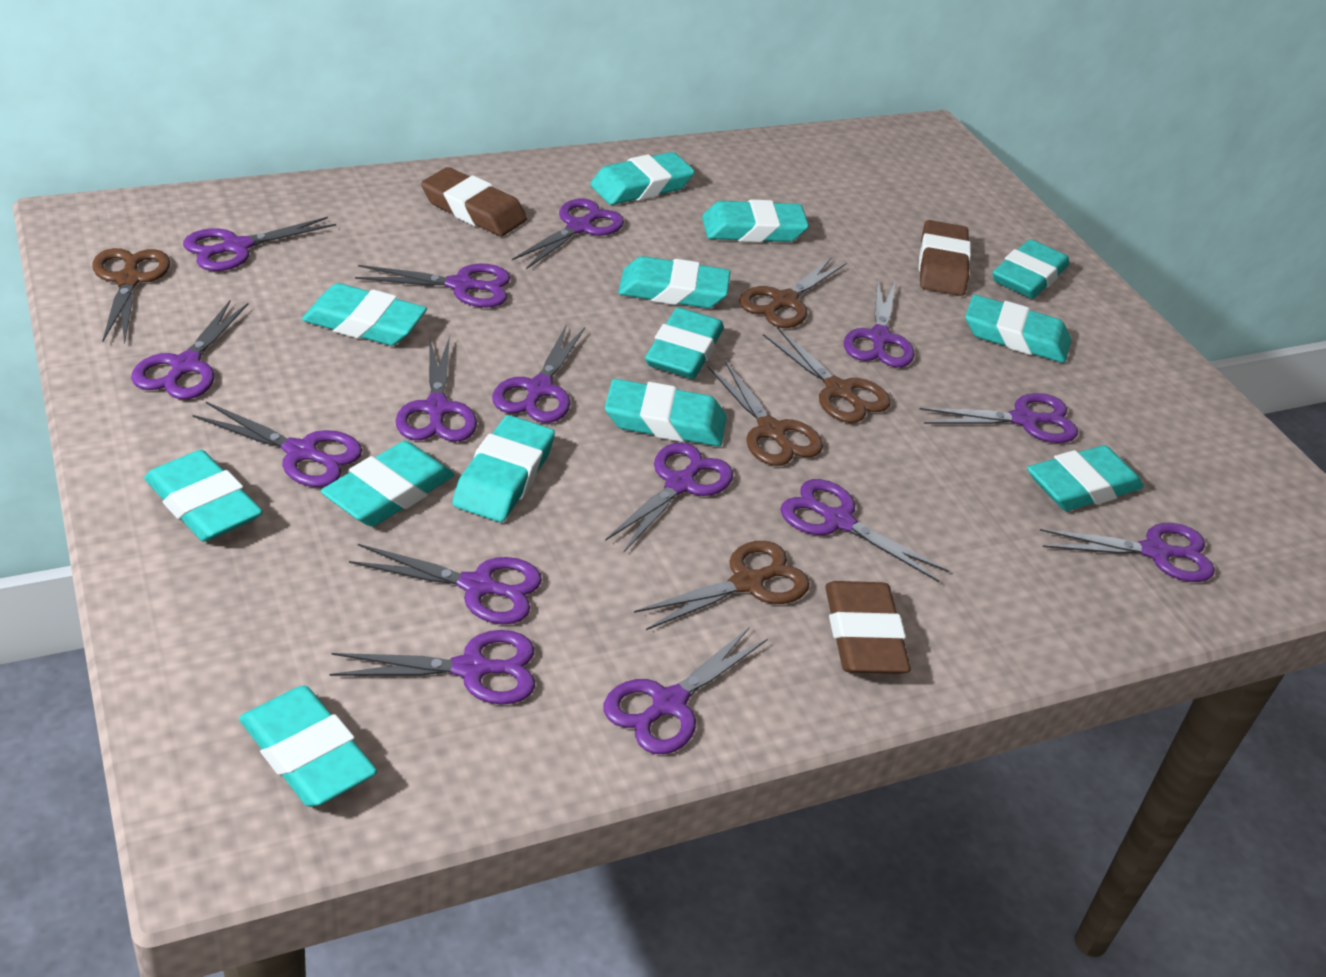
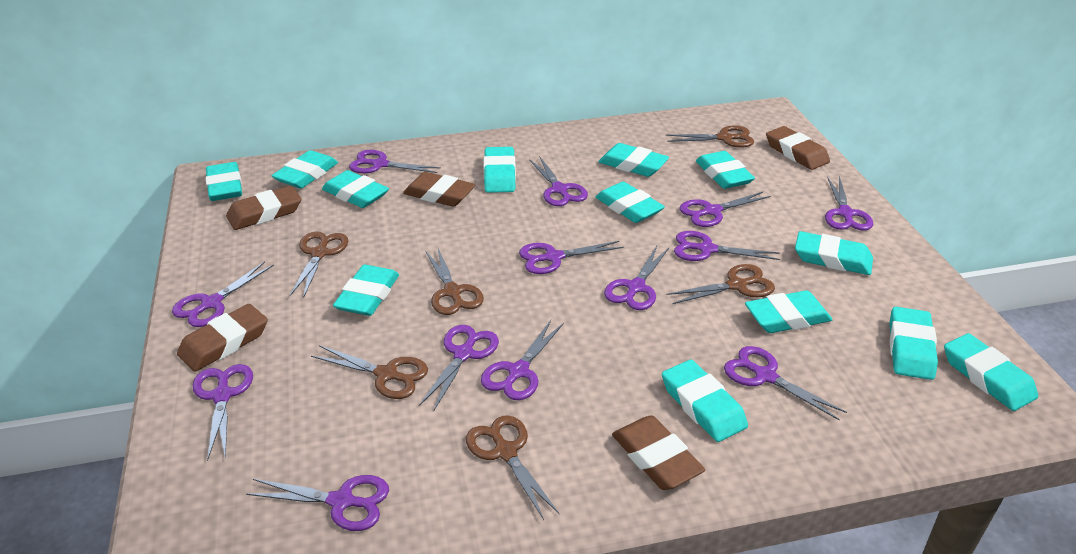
brown eraser: 3 -> 5
brown scissors: 5 -> 6
purple scissors: 15 -> 13

